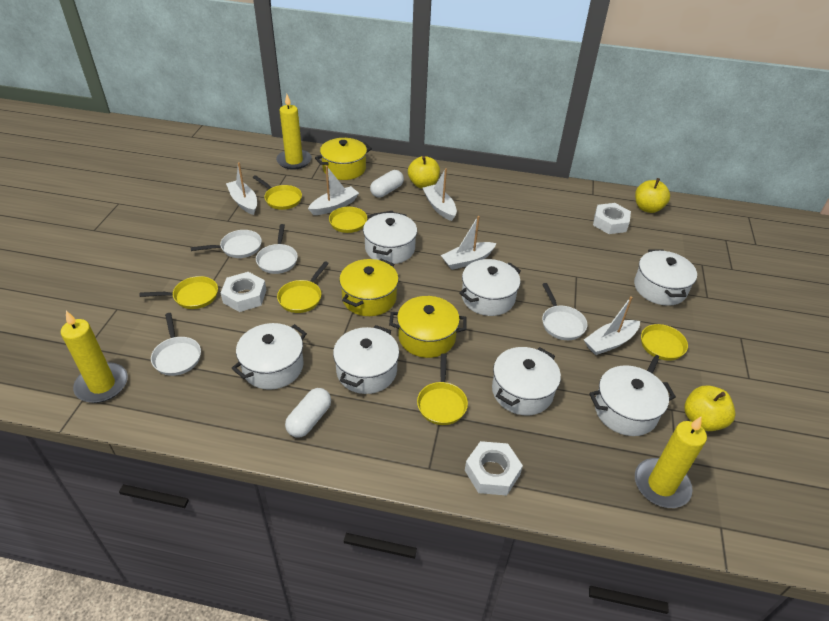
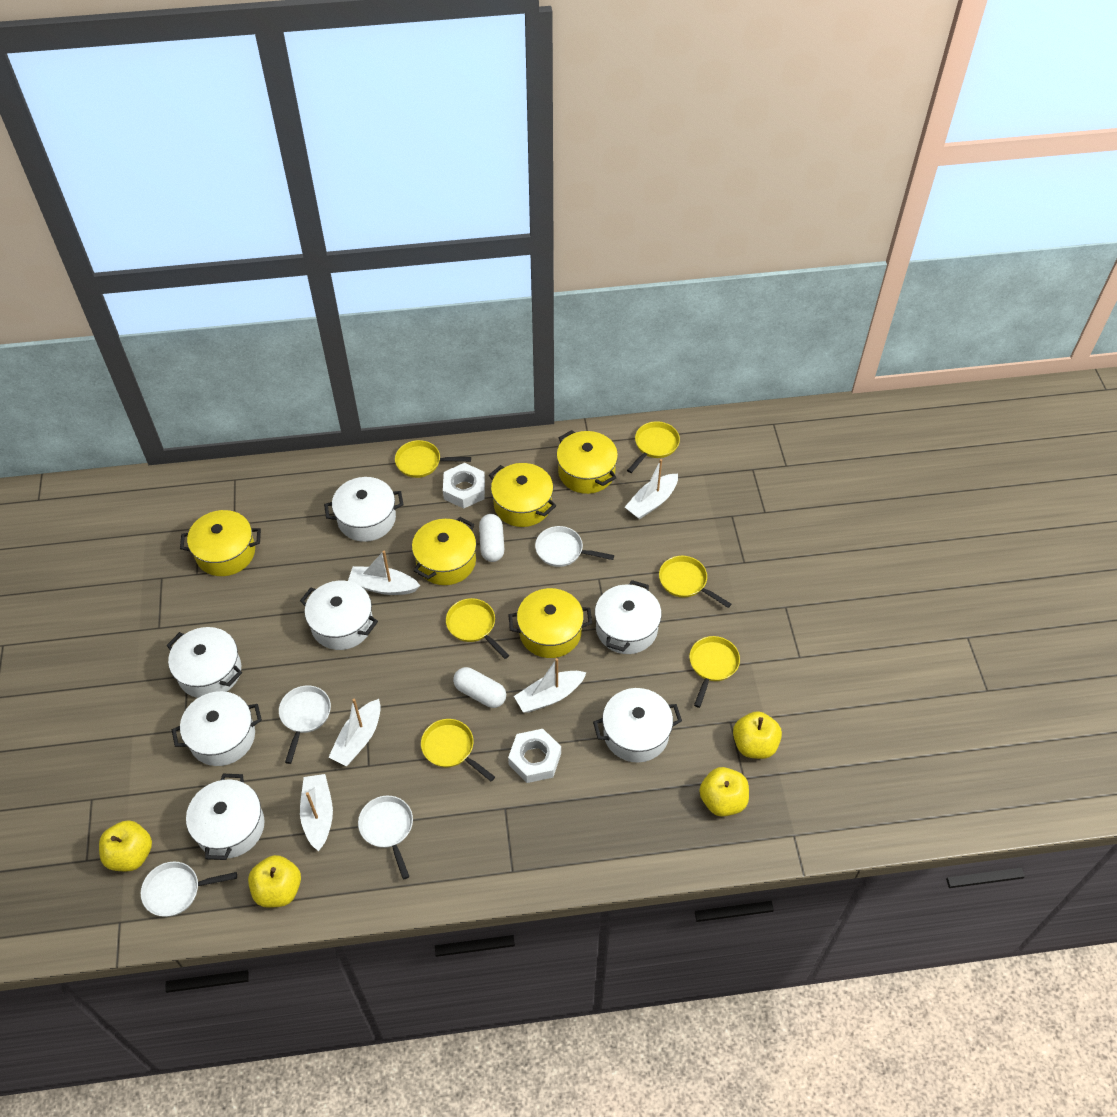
white nut: 3 -> 2
yellow apple: 3 -> 4
yellow candle: 3 -> 0
yellow pot: 3 -> 5

